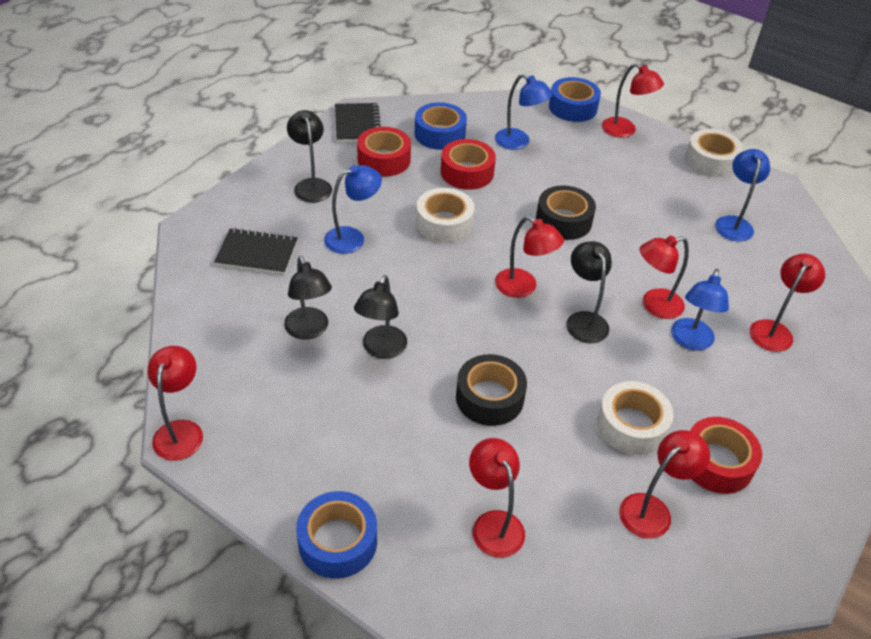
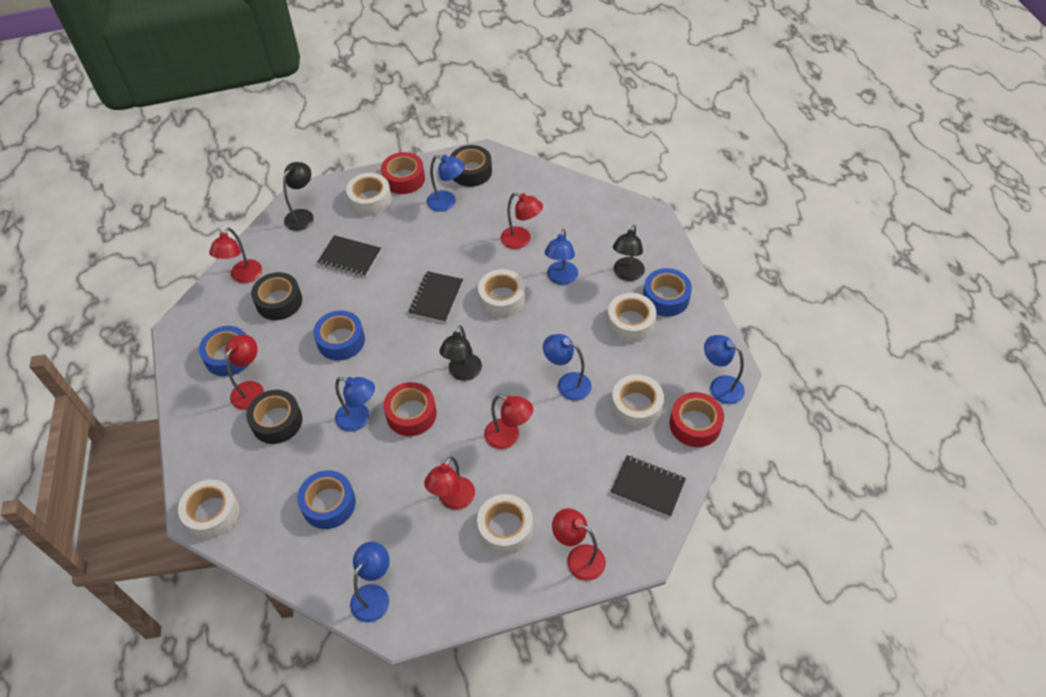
black lamp: 4 -> 3
black notebook: 2 -> 3
black tape: 2 -> 3
blue lamp: 4 -> 6
blue tape: 3 -> 4
red lamp: 7 -> 6
white tape: 3 -> 6

